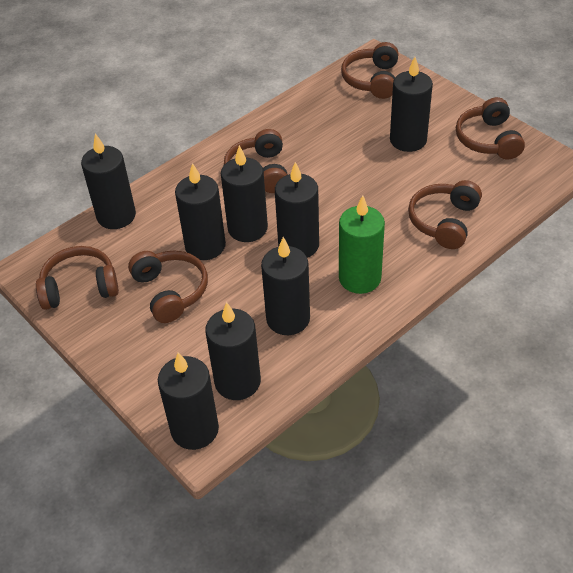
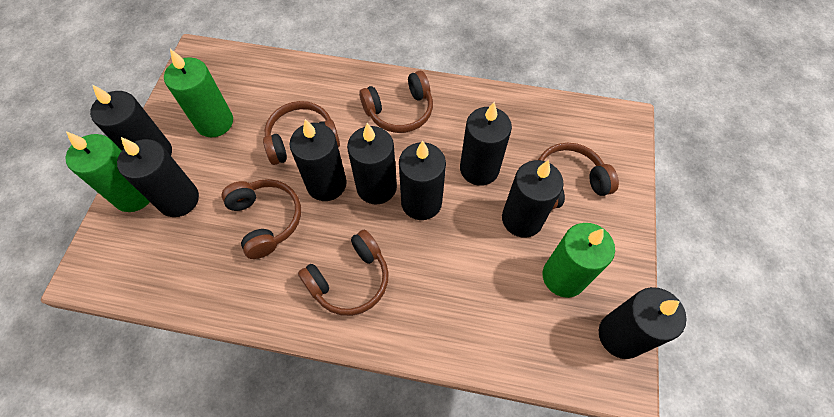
brown headphones: 6 -> 5
green candle: 1 -> 3

